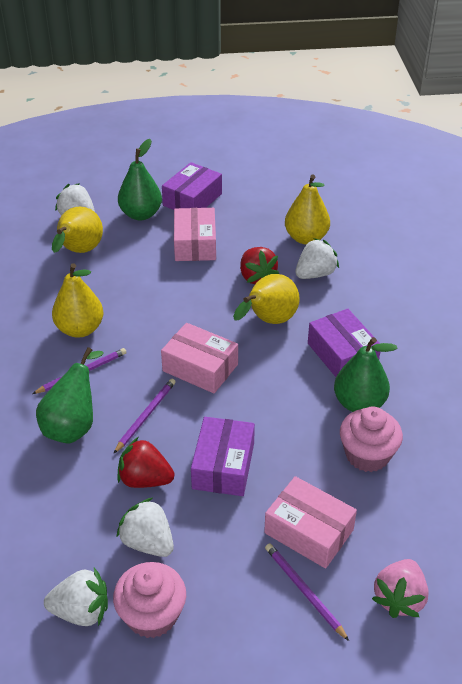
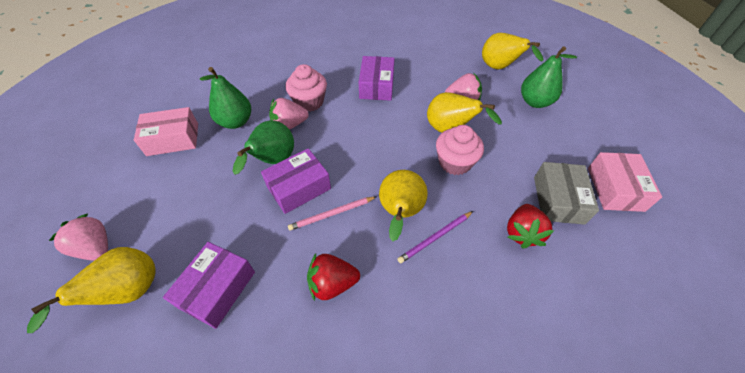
grey box: 0 -> 1
pink box: 3 -> 2
pink pencil: 0 -> 1
pink strawberry: 1 -> 3
purple pencil: 3 -> 1
white strawberry: 4 -> 0

